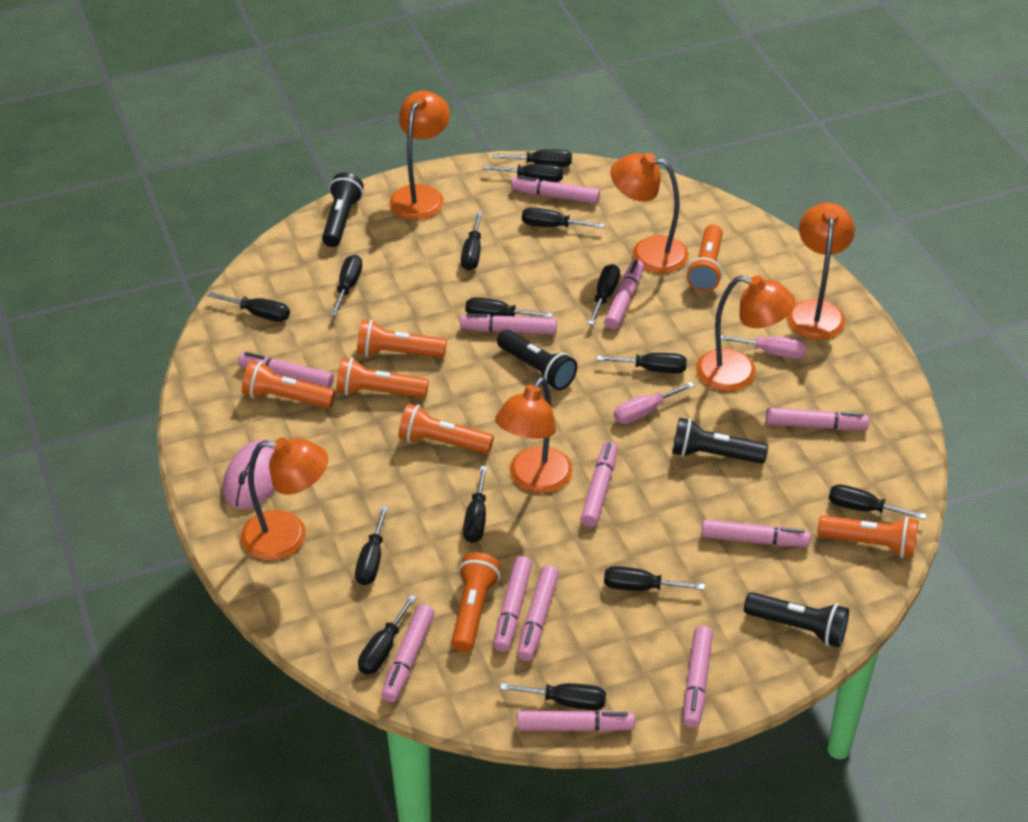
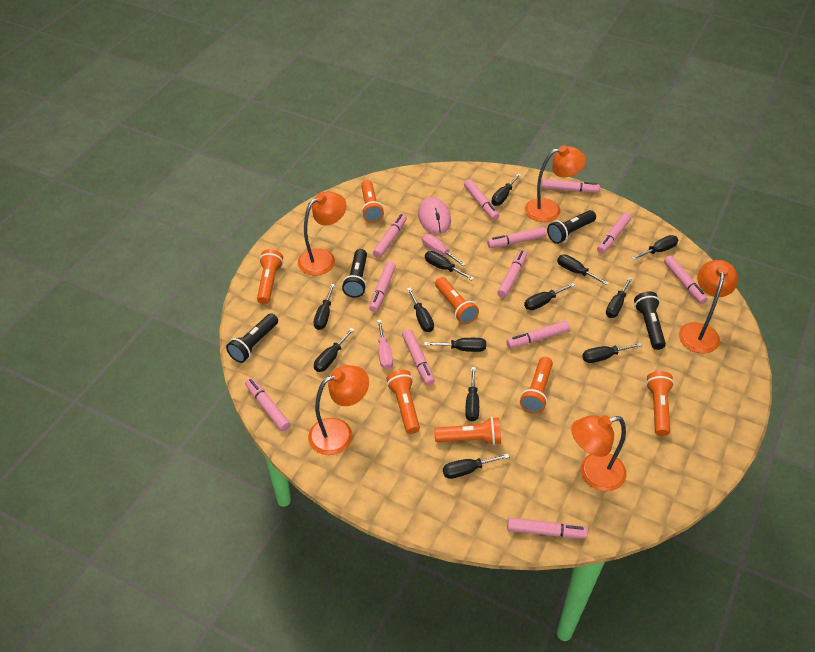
black screwdriver: 15 -> 13
orange lamp: 6 -> 5

